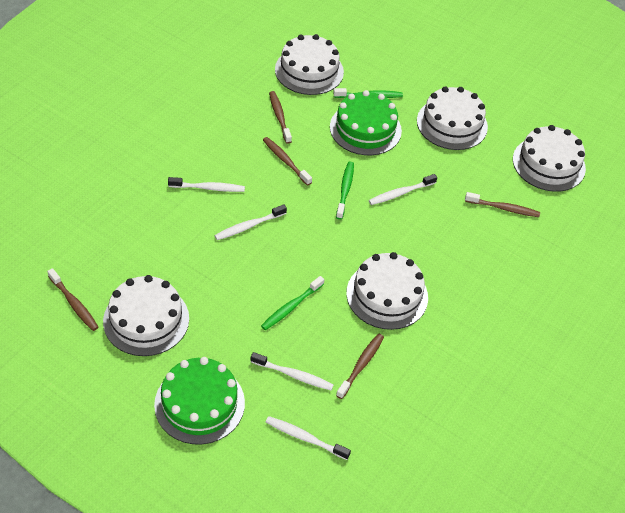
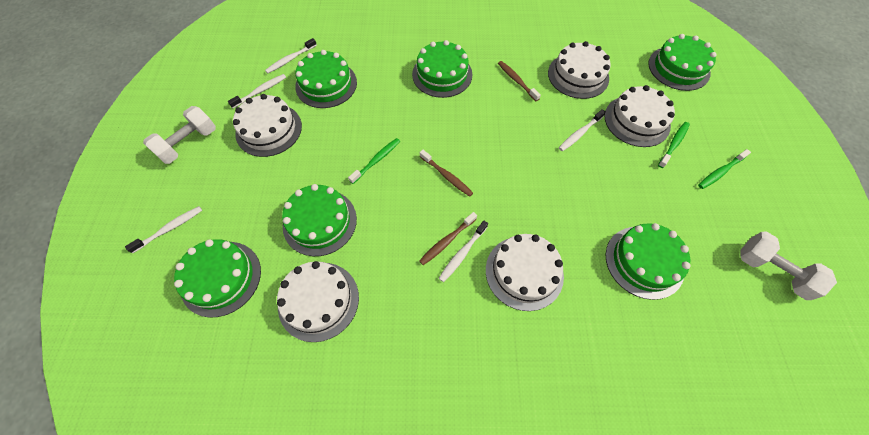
brown toothbrush: 5 -> 3
green cake: 2 -> 6
white dumbbell: 0 -> 2

